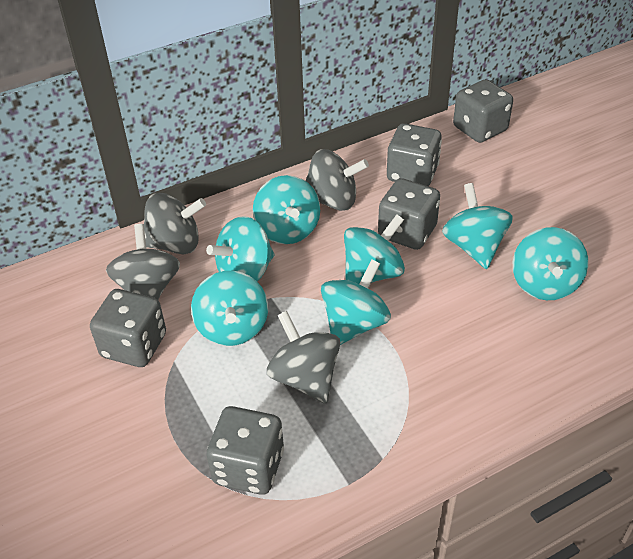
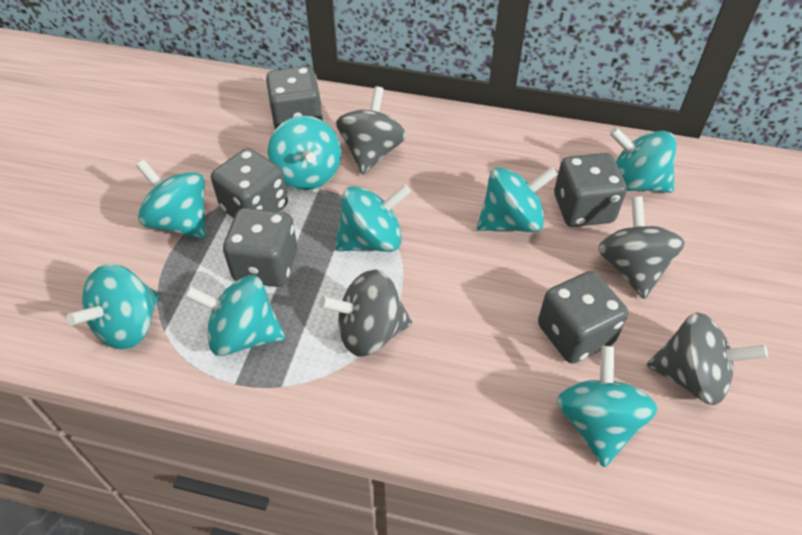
turquoise spinning top: 7 -> 8

